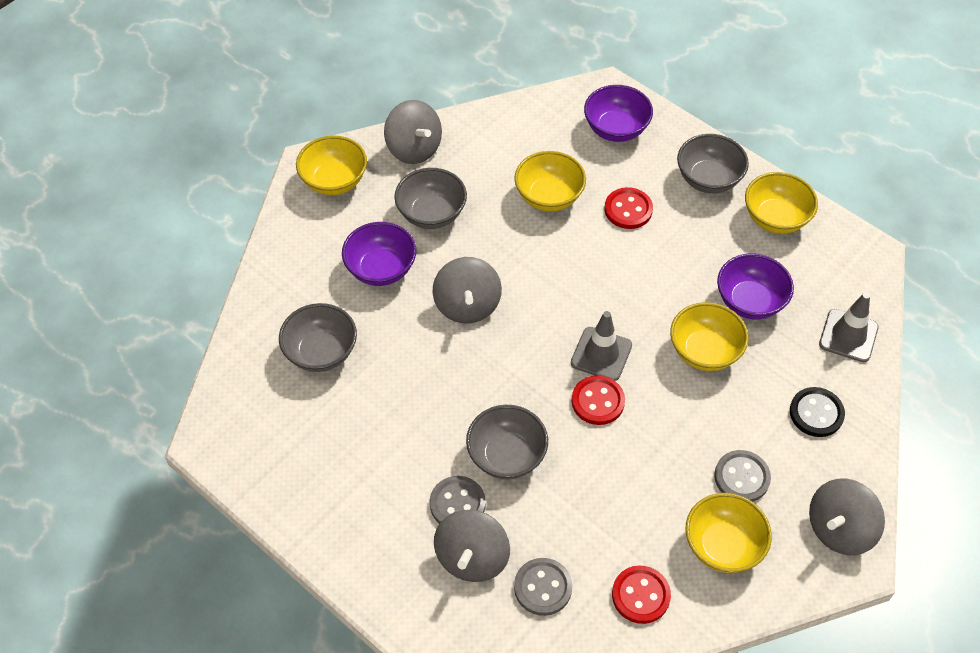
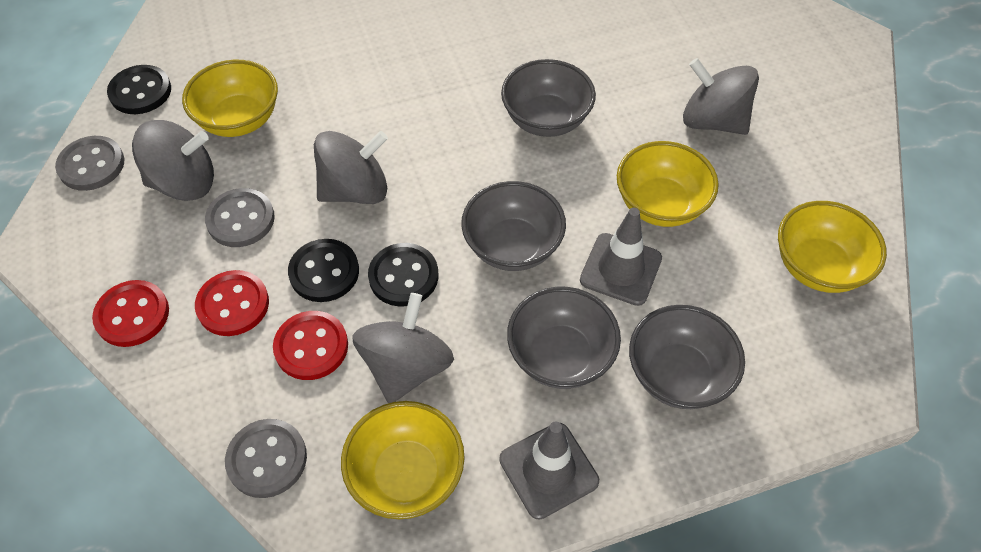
black button: 1 -> 3
purple bowl: 3 -> 0
yellow bowl: 5 -> 4

